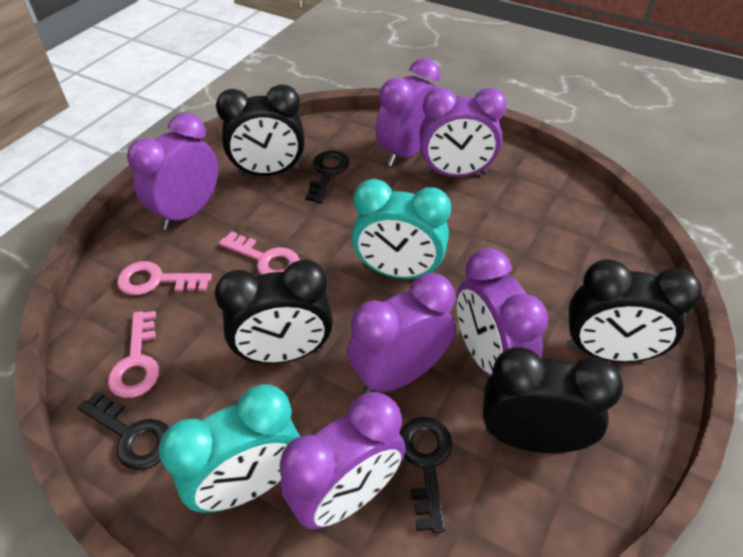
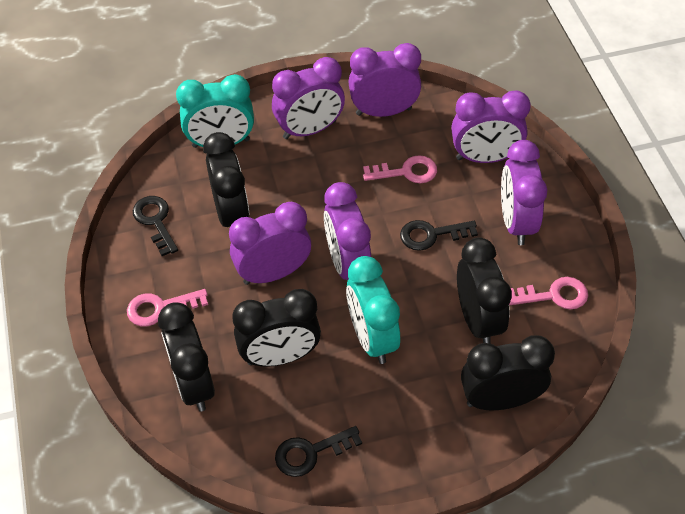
black clock: 4 -> 5

